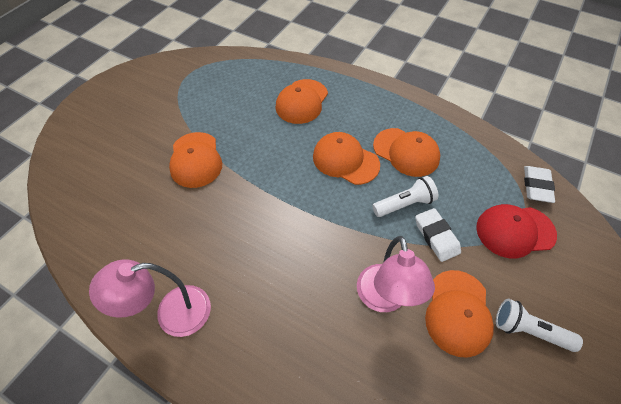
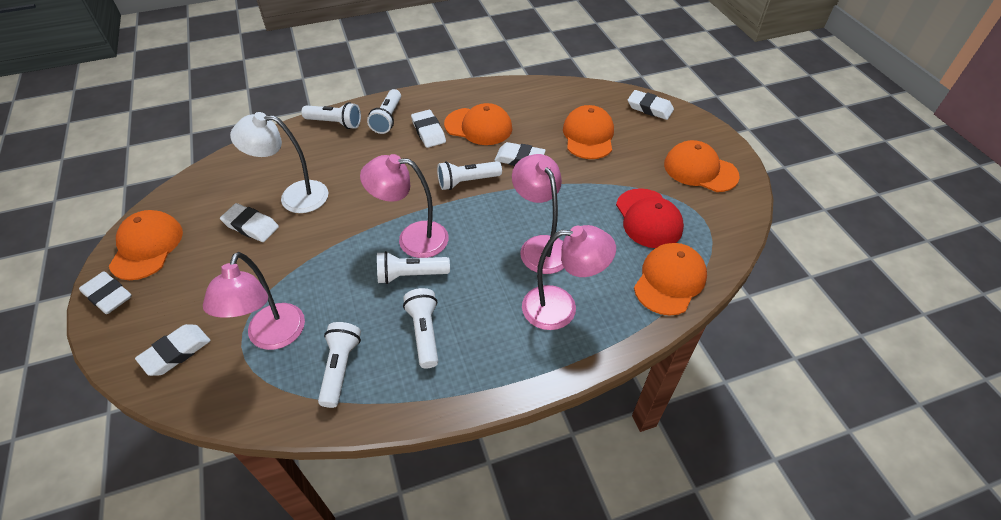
pink lamp: 2 -> 4
white eraser: 2 -> 6
white flashlight: 2 -> 6
white lamp: 0 -> 1

